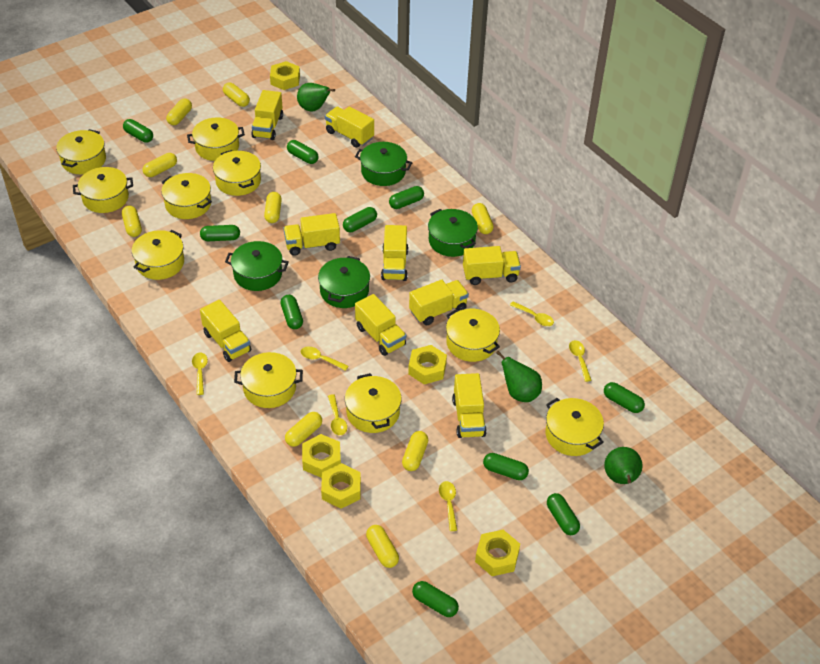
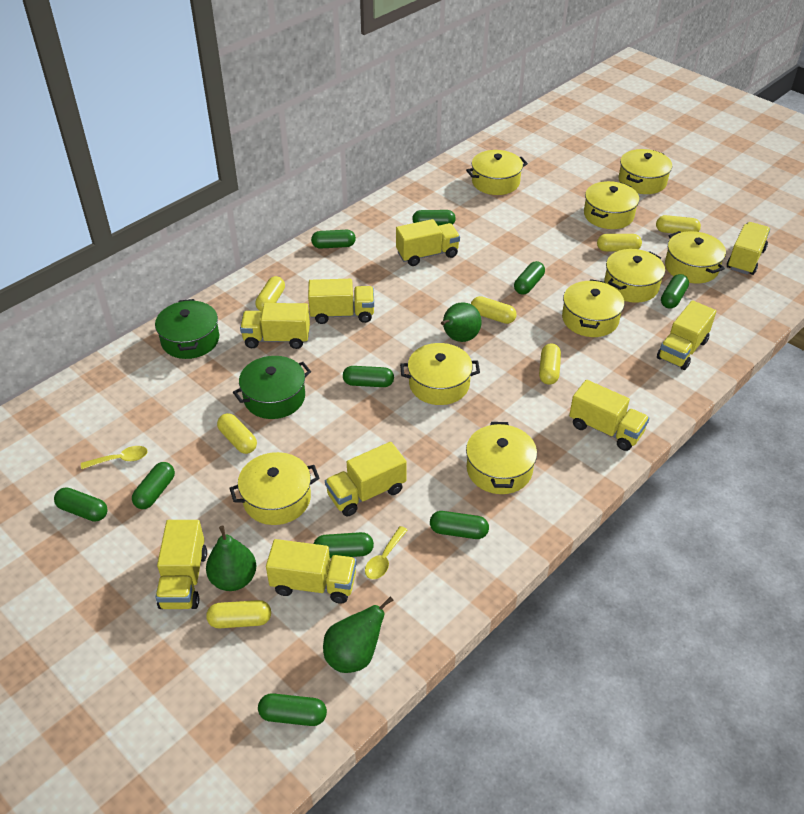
green pot: 4 -> 2
yellow capsule: 9 -> 7
yellow nut: 5 -> 0
yellow pot: 10 -> 9
yellow spoon: 6 -> 2

